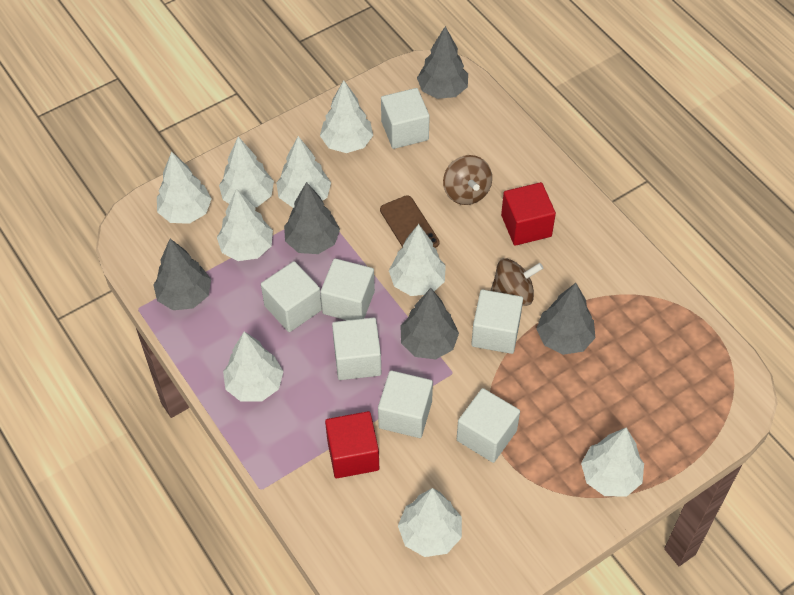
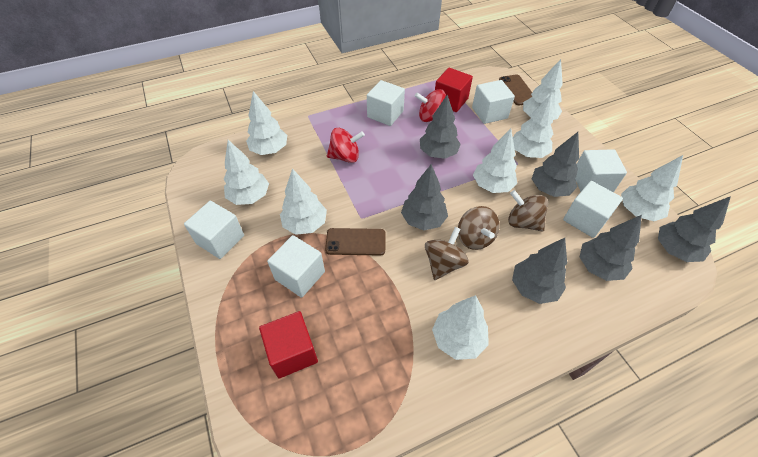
brown phone: 1 -> 2
brown spinning top: 2 -> 3
grey tree: 5 -> 6
red spinning top: 0 -> 2
white cube: 7 -> 6
white tree: 9 -> 8

